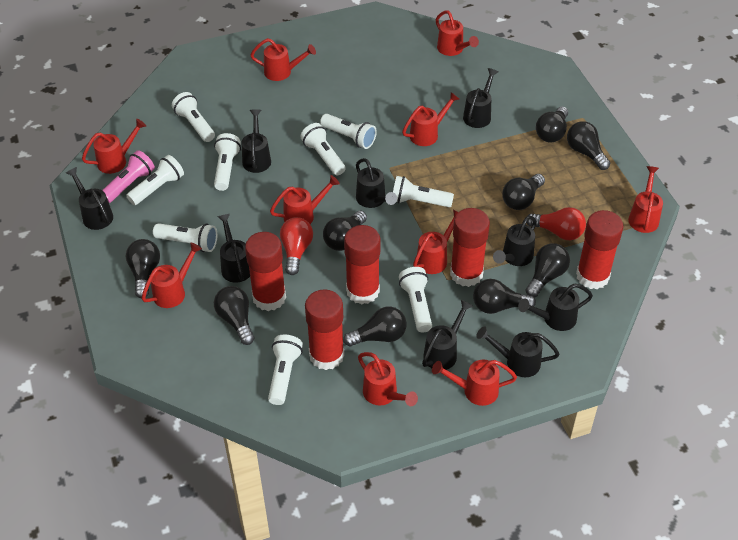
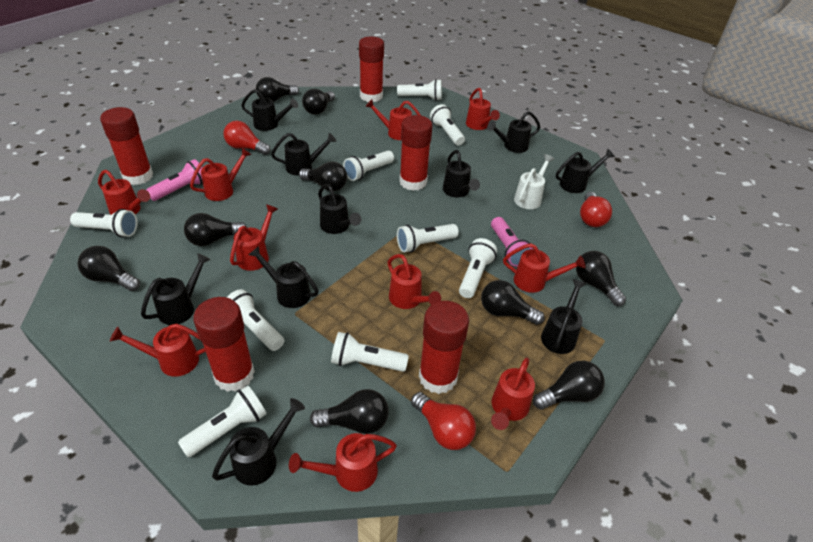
black watering can: 9 -> 10
pink flashlight: 1 -> 2
red light bulb: 2 -> 3
white watering can: 0 -> 1

